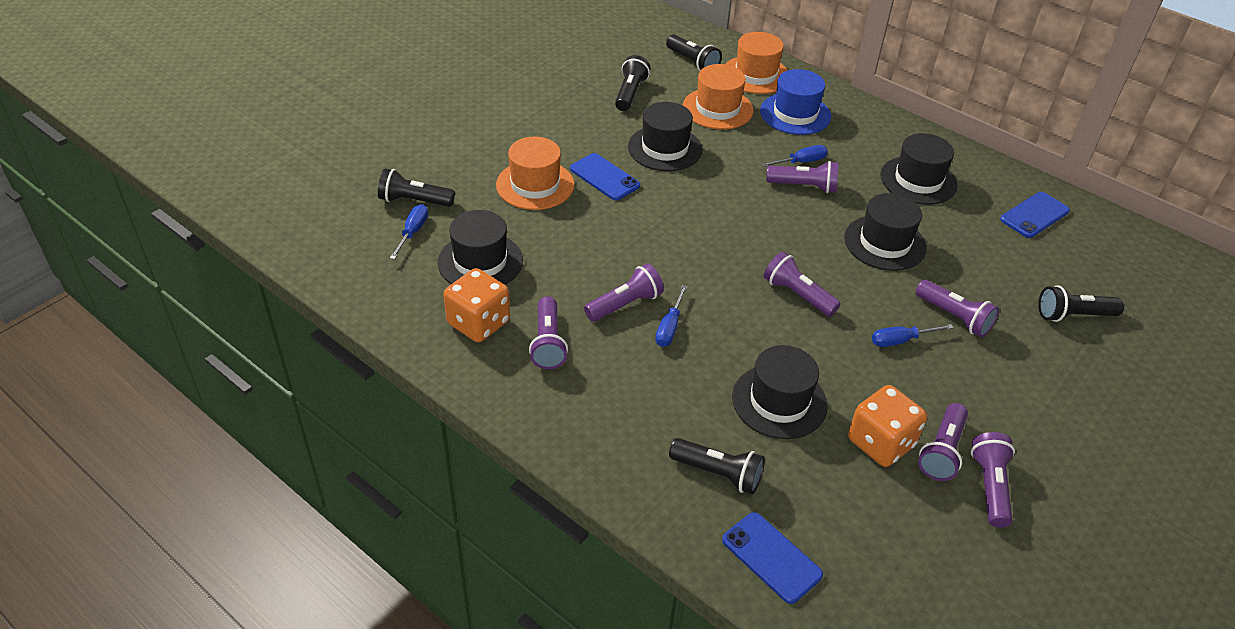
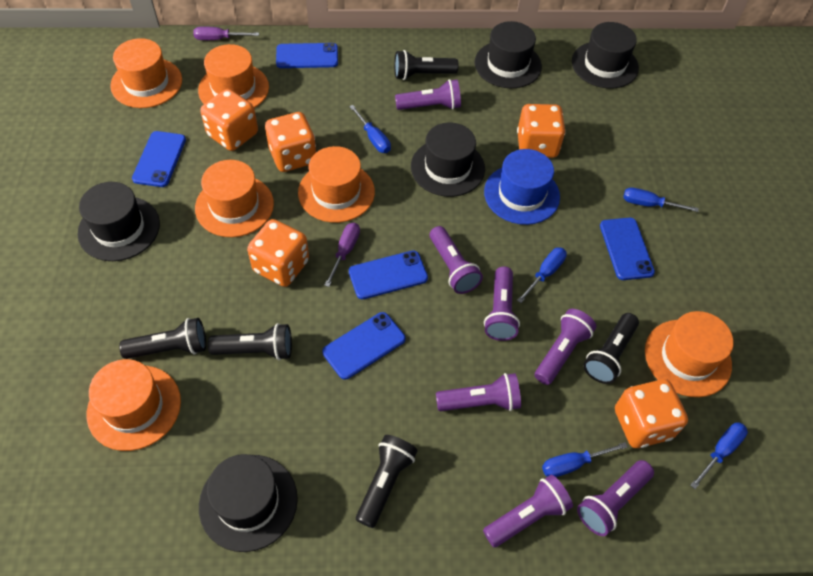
blue phone: 3 -> 5
blue screwdriver: 4 -> 5
orange dice: 2 -> 5
orange hat: 3 -> 6
purple screwdriver: 0 -> 2

